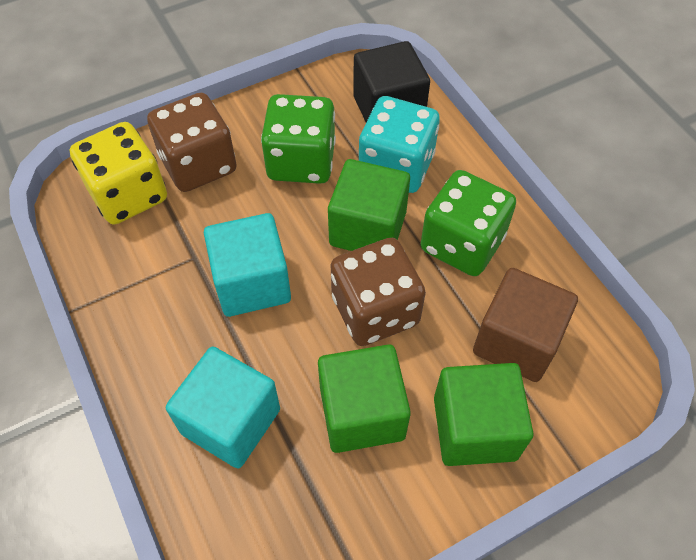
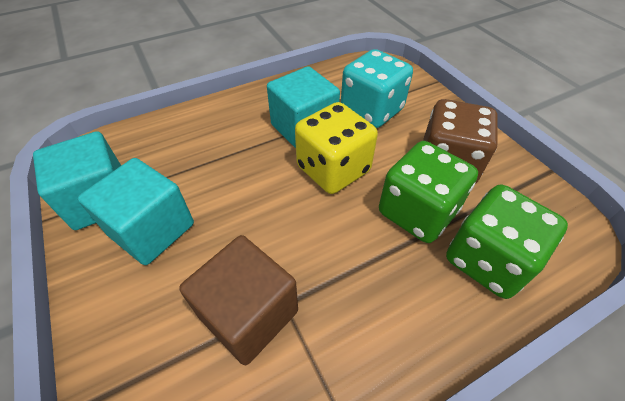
black cube: 1 -> 0
brown dice: 2 -> 1
green cube: 3 -> 0
turquoise cube: 2 -> 3

